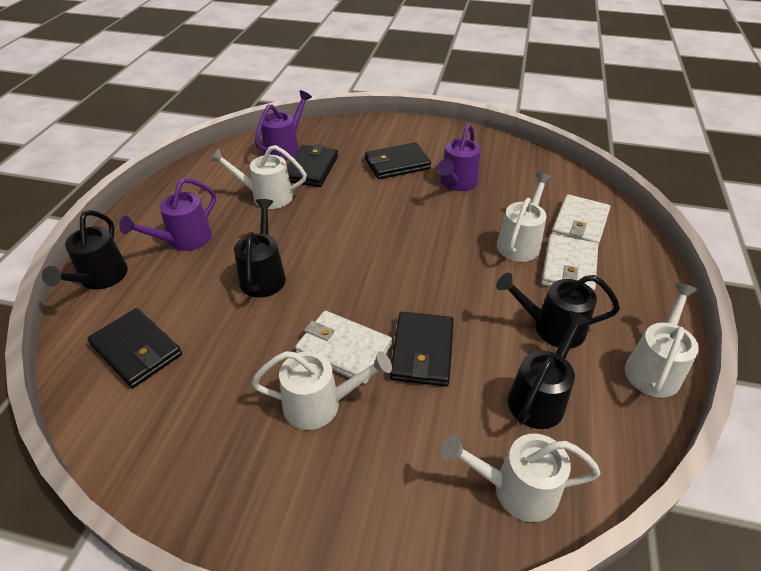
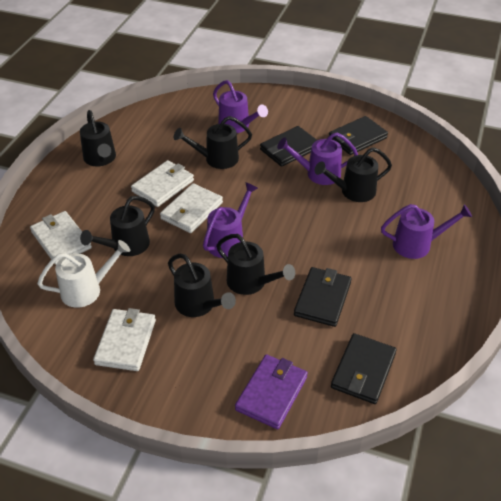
black watering can: 4 -> 6
purple wallet: 0 -> 1
purple watering can: 3 -> 4
white wallet: 3 -> 4
white watering can: 5 -> 1

